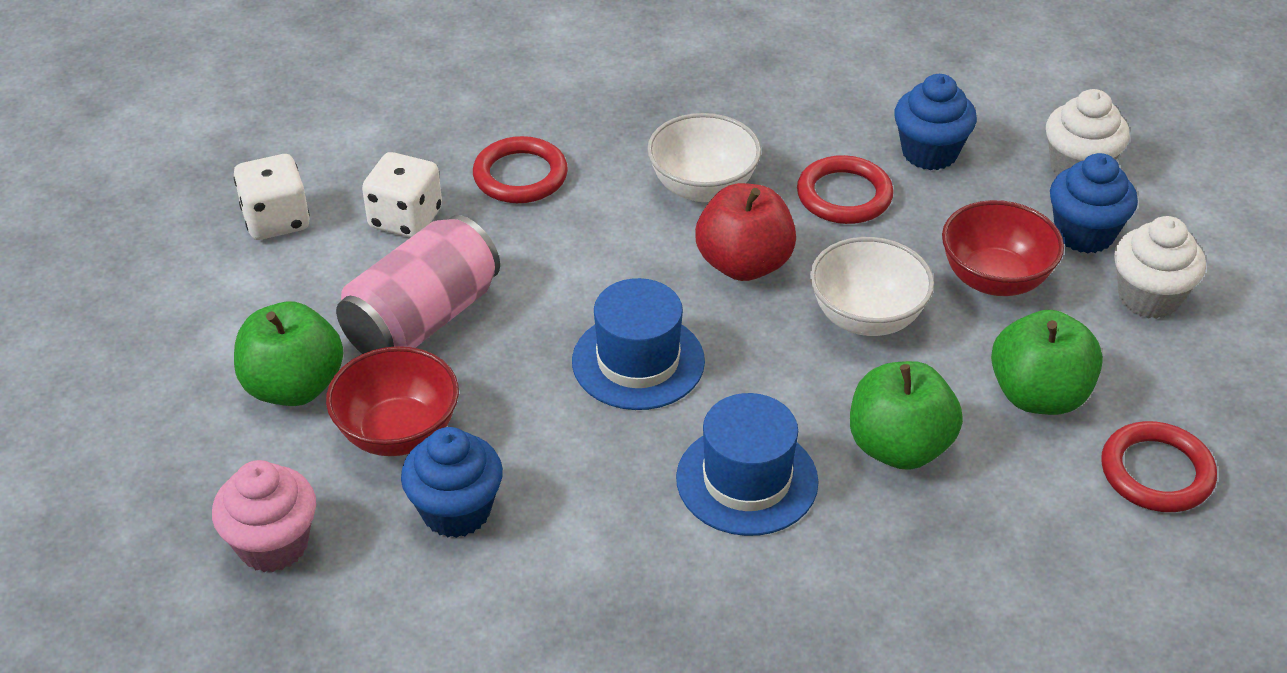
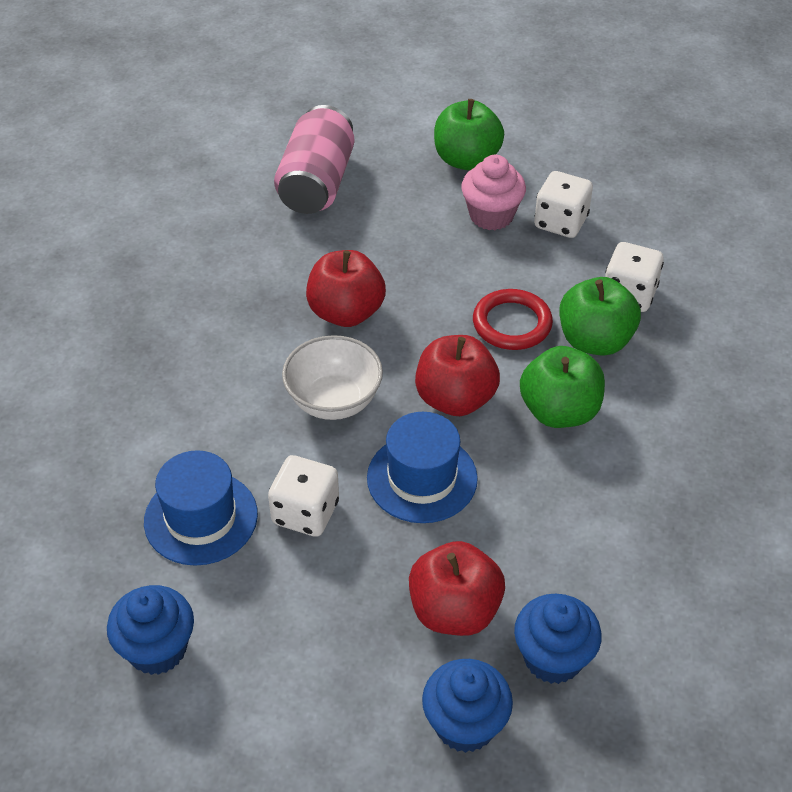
red apple: 1 -> 3
red bowl: 2 -> 0
red ring: 3 -> 1
white bowl: 2 -> 1
white cupcake: 2 -> 0
white dice: 2 -> 3

